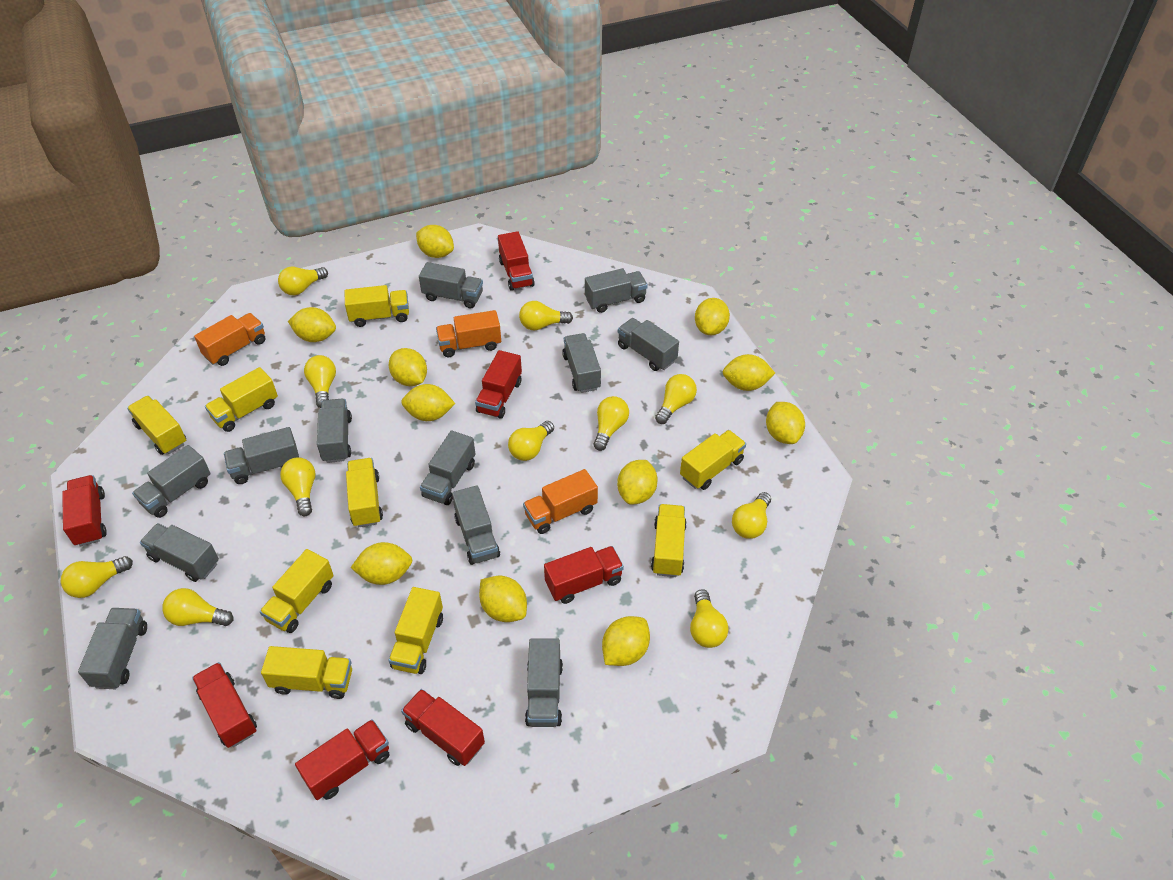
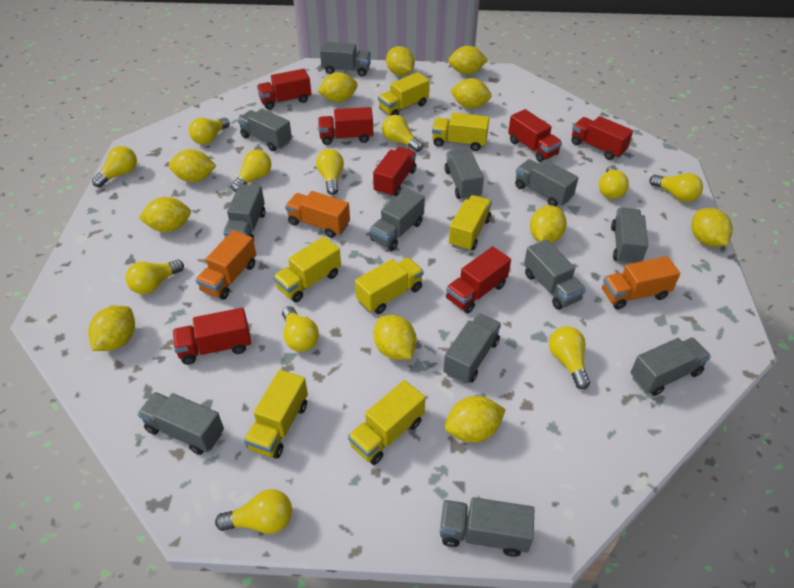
yellow truck: 9 -> 7

